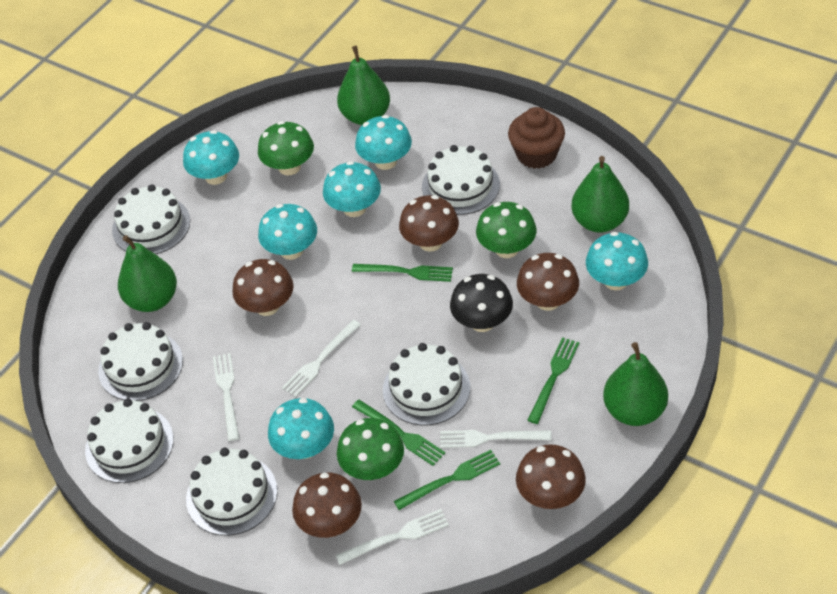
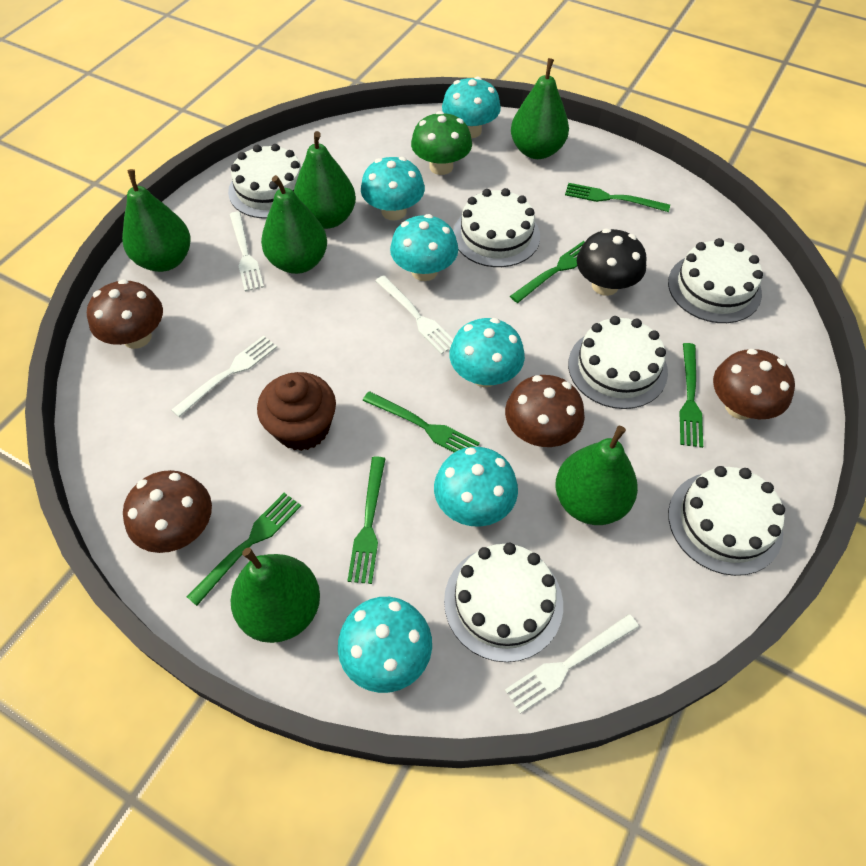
brown mushroom: 5 -> 4
green fork: 4 -> 6
green mushroom: 3 -> 1
green pear: 4 -> 6

